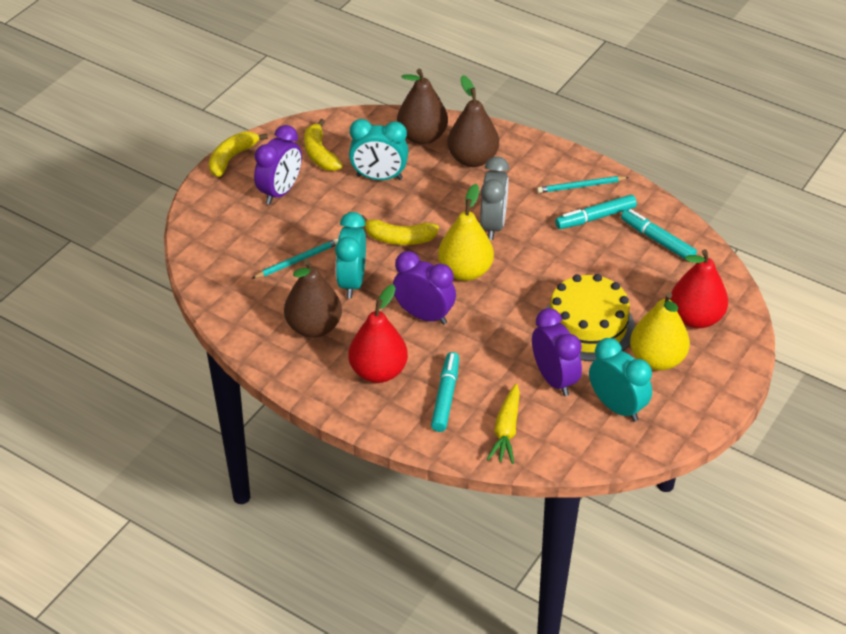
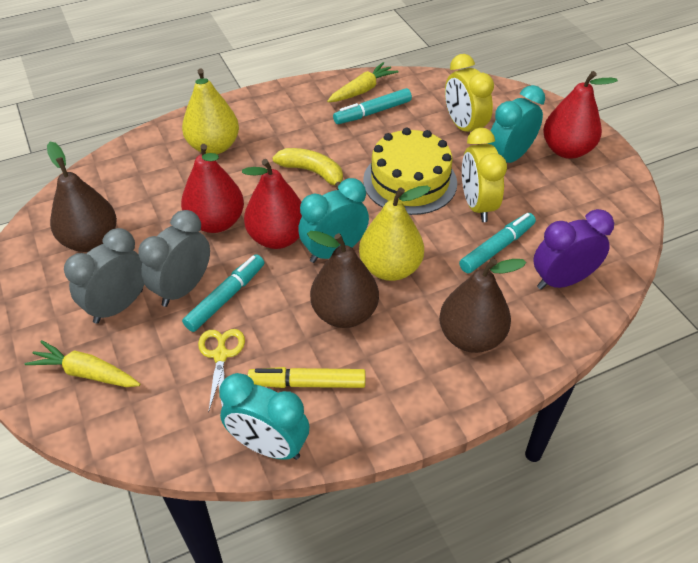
grey clock: 1 -> 2
purple clock: 3 -> 1
red pear: 2 -> 3
turquoise pencil: 2 -> 0
yellow banana: 3 -> 1
yellow carrot: 1 -> 2
yellow clock: 0 -> 2
yellow marker: 0 -> 1
yellow scissors: 0 -> 1

